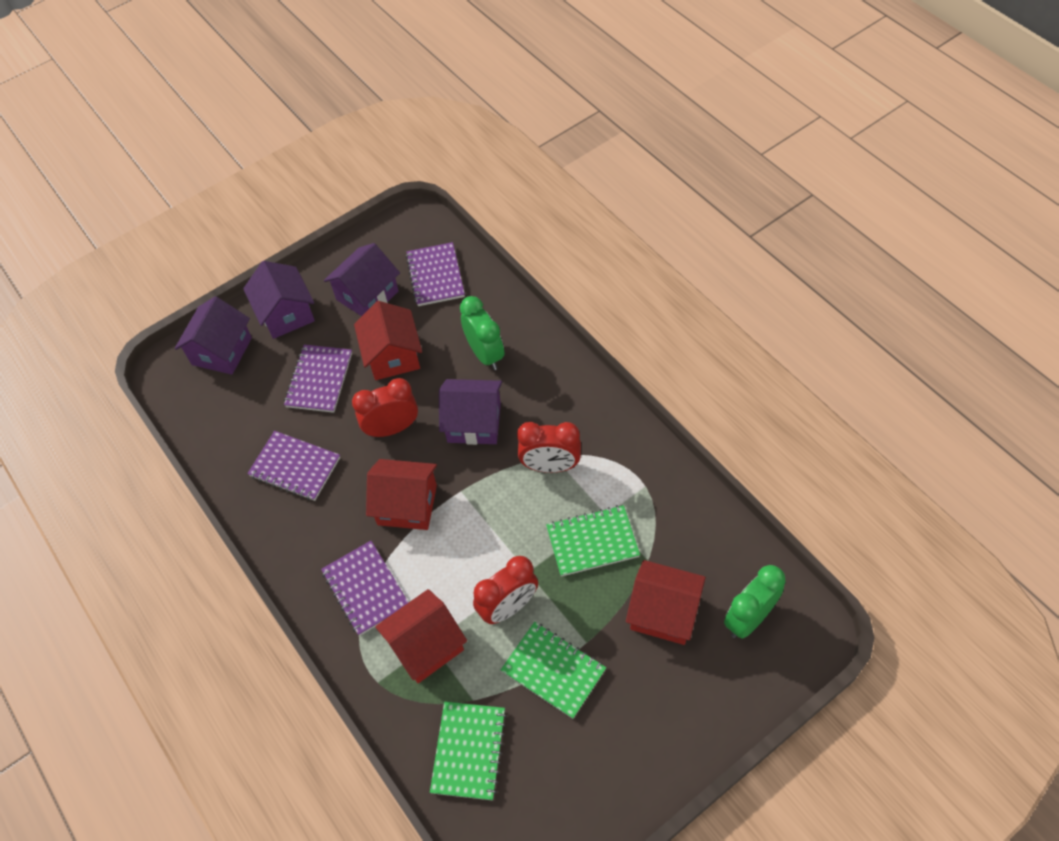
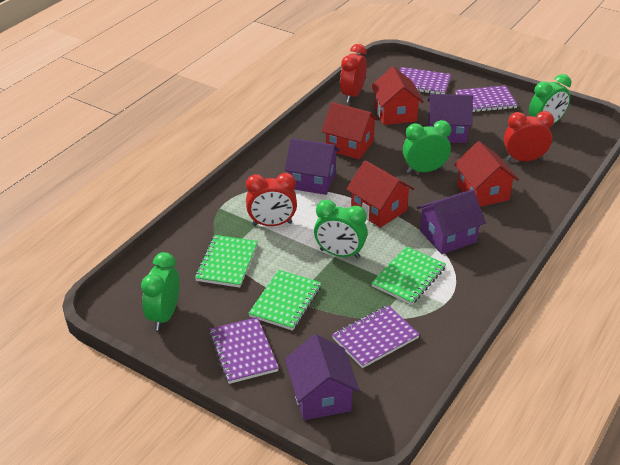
green clock: 2 -> 4

